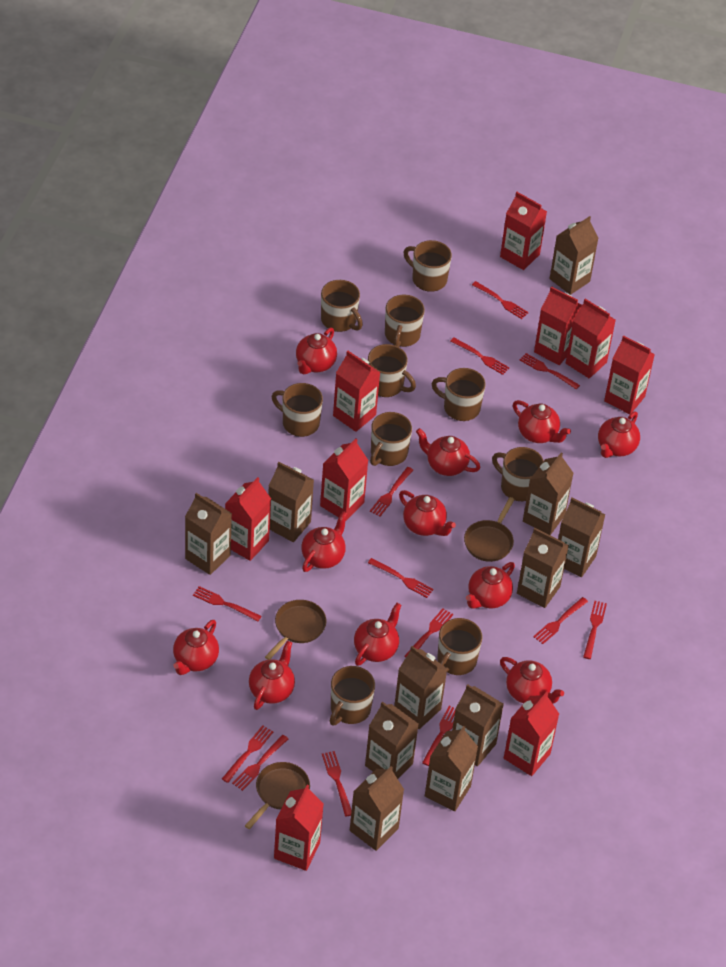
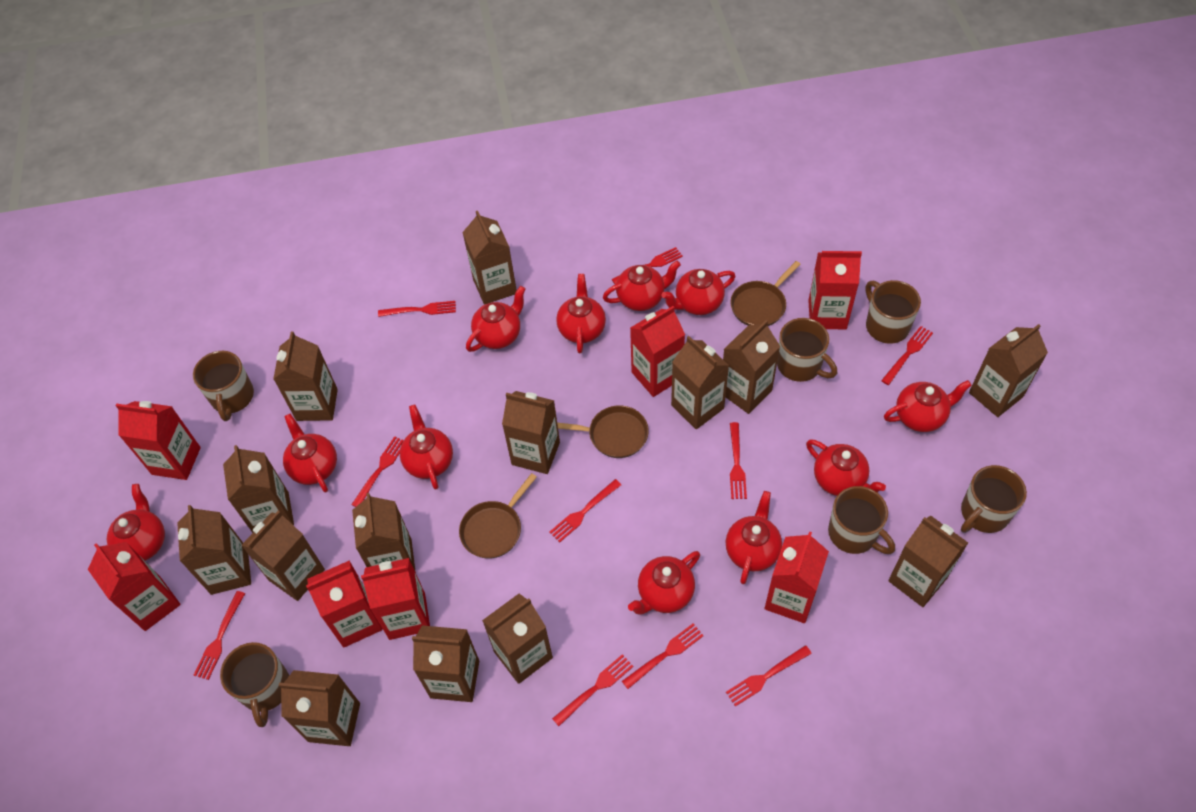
brown carton: 11 -> 14
brown mug: 10 -> 6
red carton: 9 -> 7
red fork: 13 -> 10

